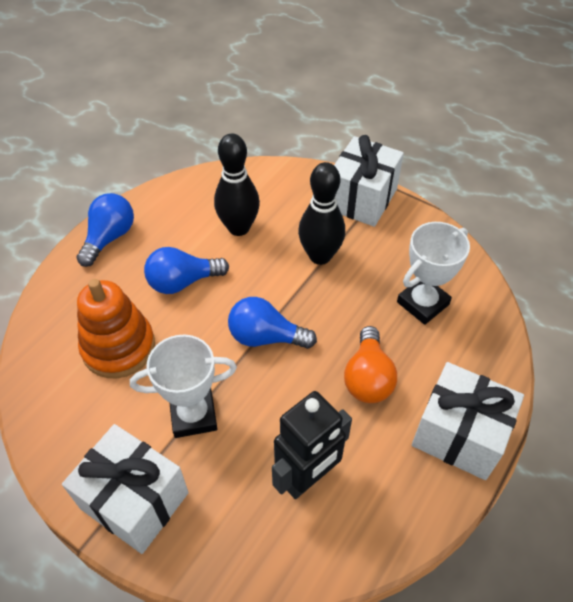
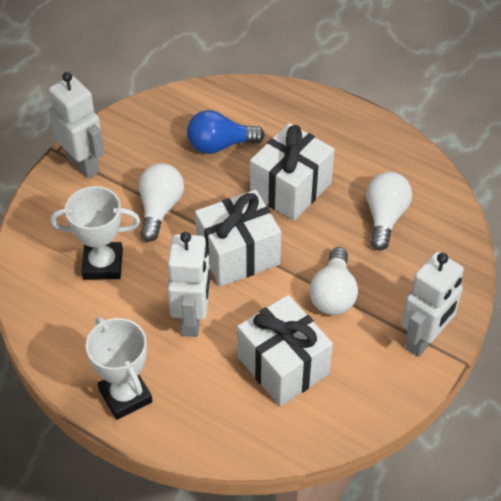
black bowling pin: 2 -> 0
black robot: 1 -> 0
blue light bulb: 3 -> 1
orange light bulb: 1 -> 0
orange stacking toy: 1 -> 0
white light bulb: 0 -> 3
white robot: 0 -> 3

